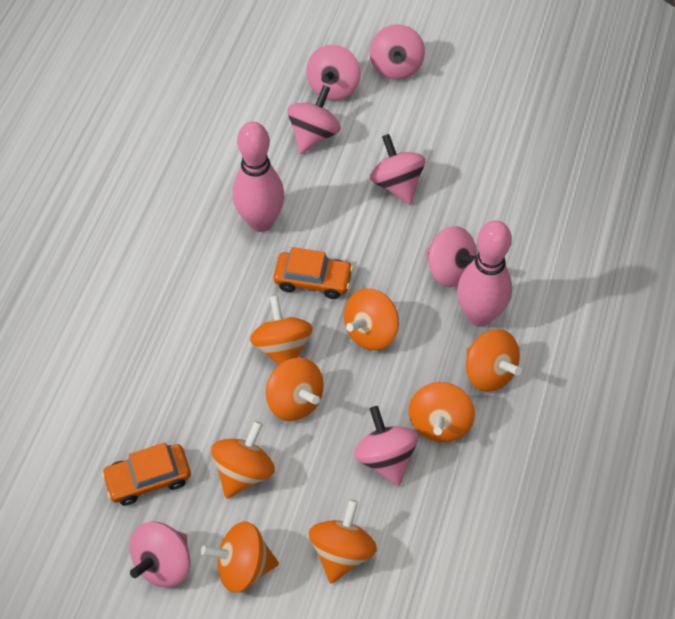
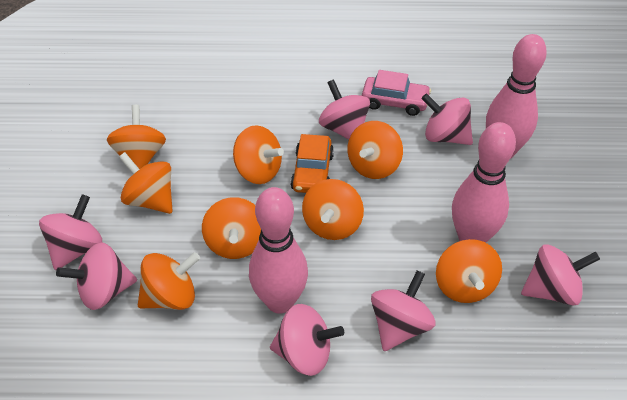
orange car: 2 -> 1
pink bowling pin: 2 -> 3
pink car: 0 -> 1

